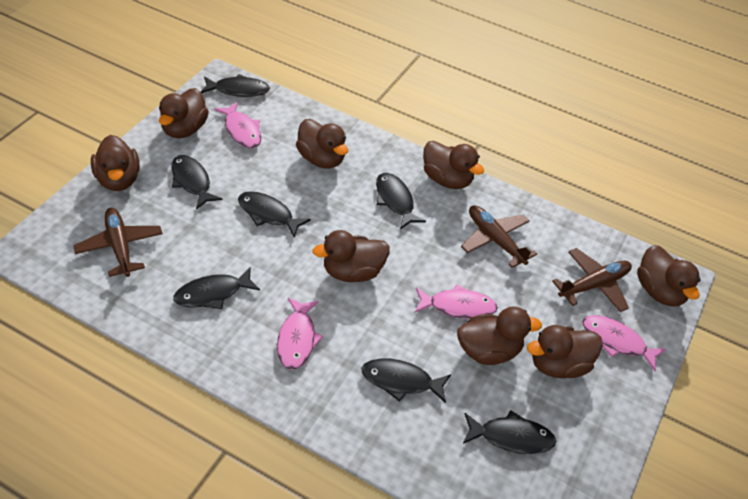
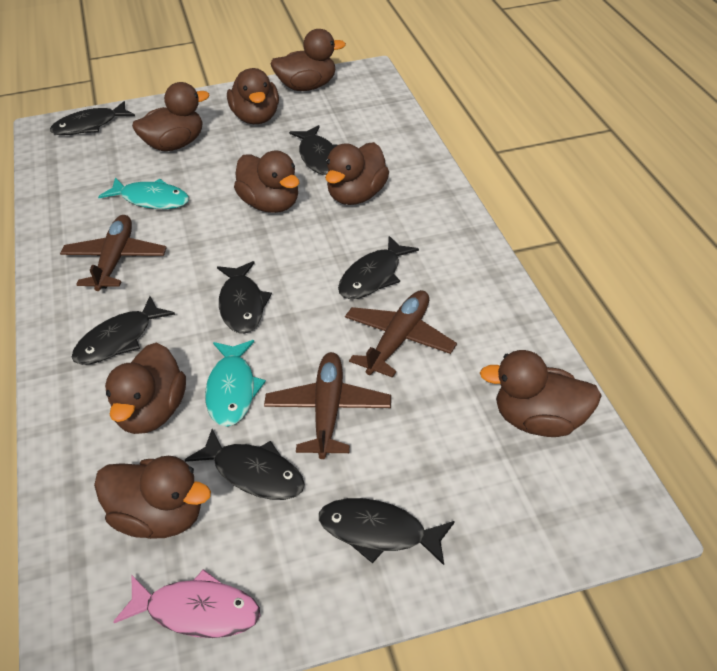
pink fish: 4 -> 1
turquoise fish: 0 -> 2

